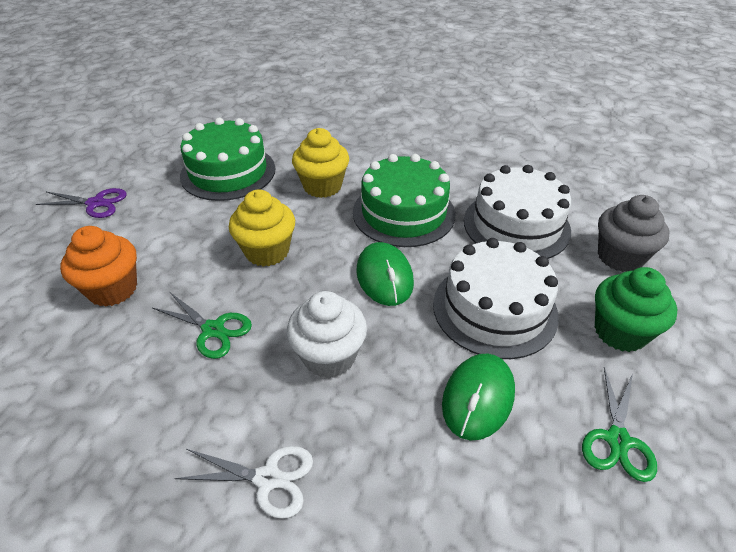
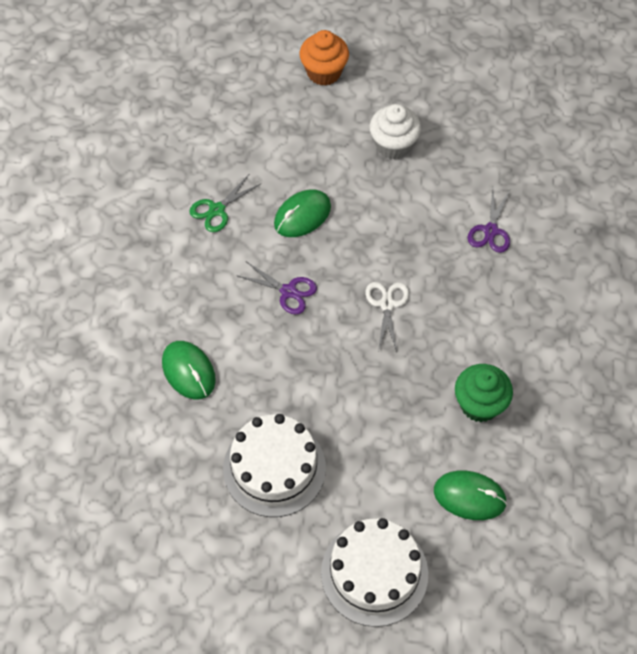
green cake: 2 -> 0
green mouse: 2 -> 3
green scissors: 2 -> 1
grey cupcake: 1 -> 0
purple scissors: 1 -> 2
yellow cupcake: 2 -> 0

